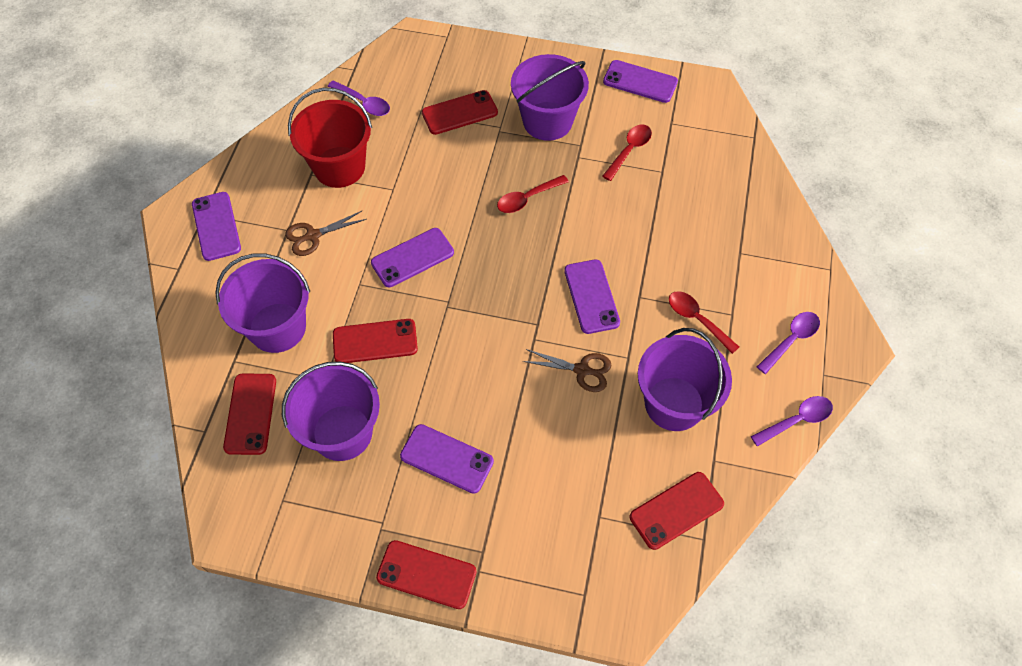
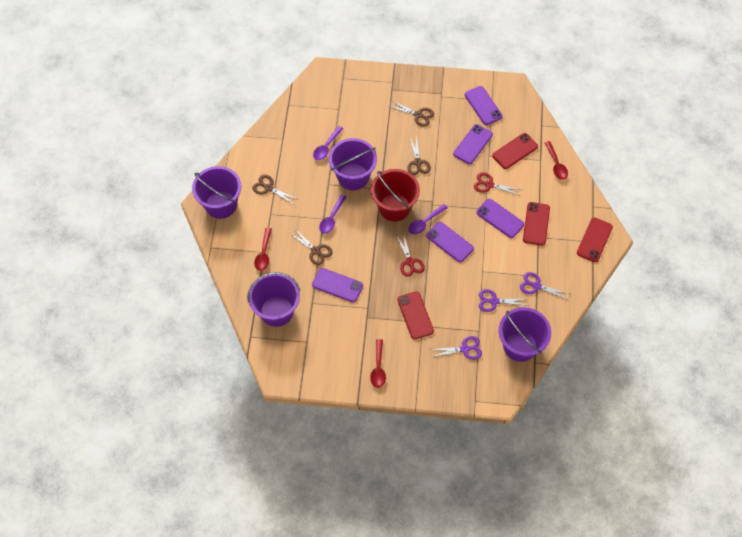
brown scissors: 2 -> 4
purple scissors: 0 -> 3
red phone: 5 -> 4
red scissors: 0 -> 2

